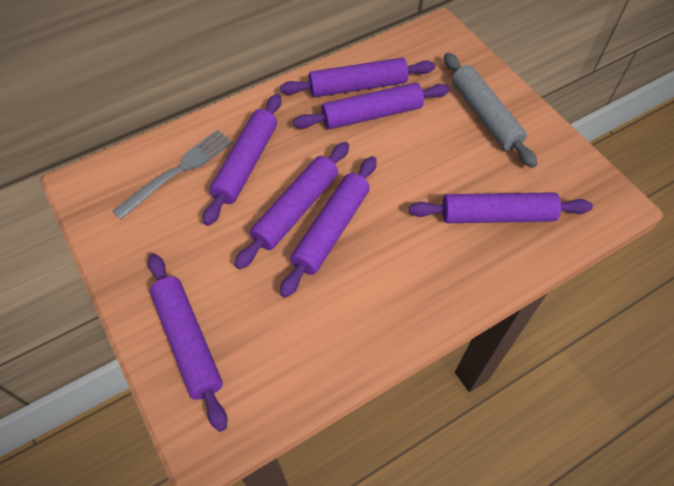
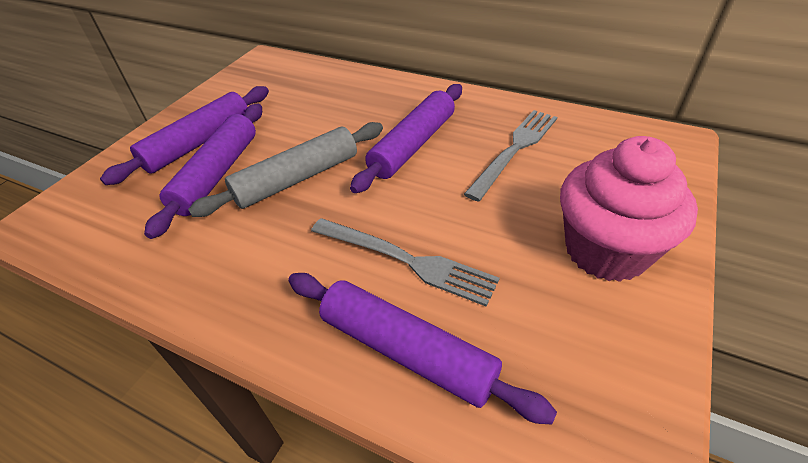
grey fork: 1 -> 2
pink cupcake: 0 -> 1
purple rolling pin: 7 -> 4

